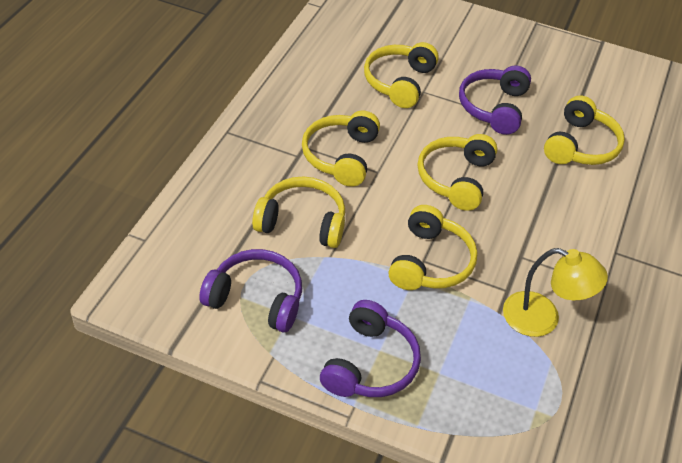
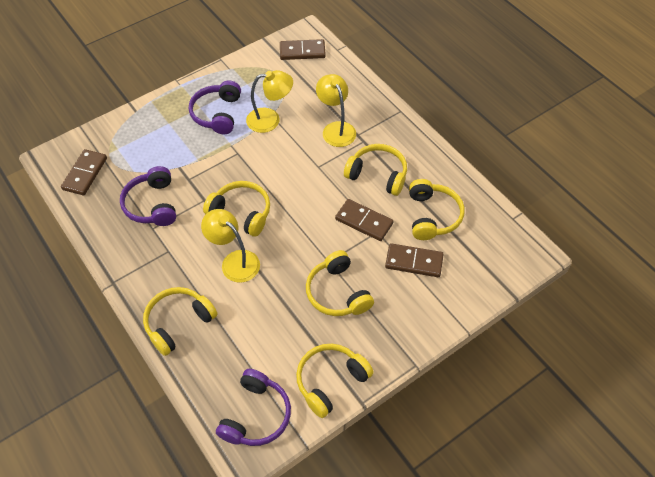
brown domino: 0 -> 4
yellow lamp: 1 -> 3

